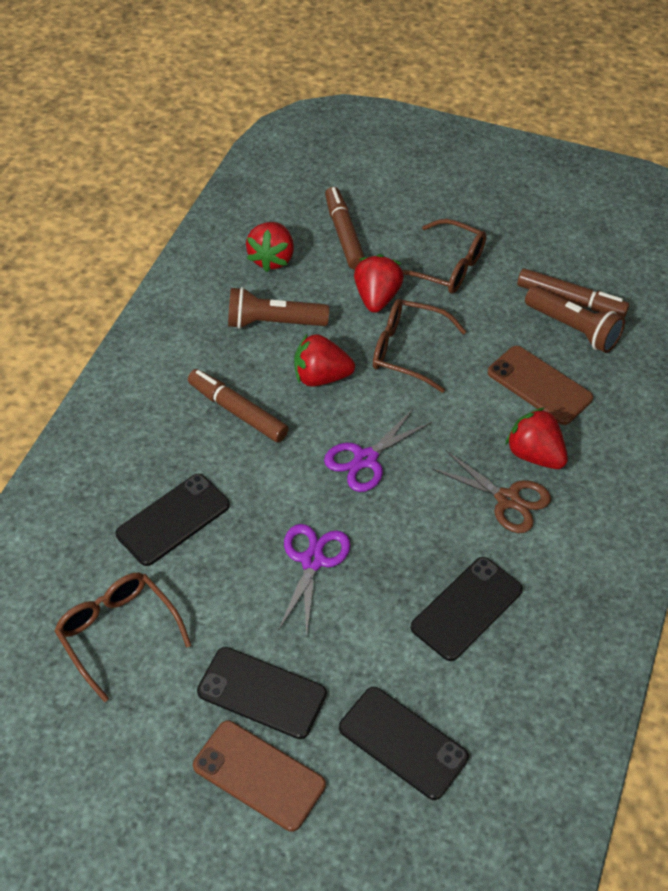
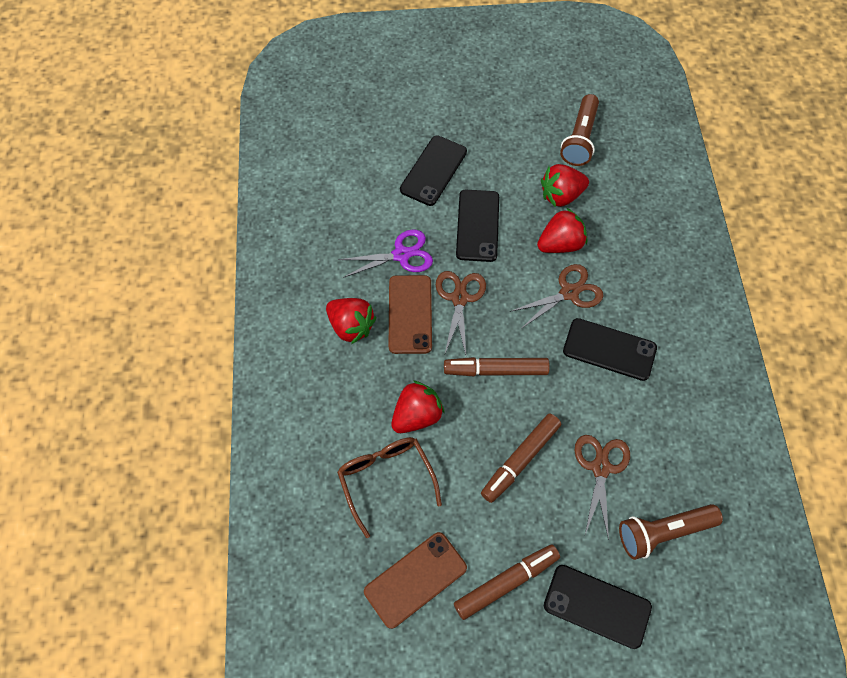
brown glasses: 3 -> 1
brown scissors: 1 -> 3
purple scissors: 2 -> 1

